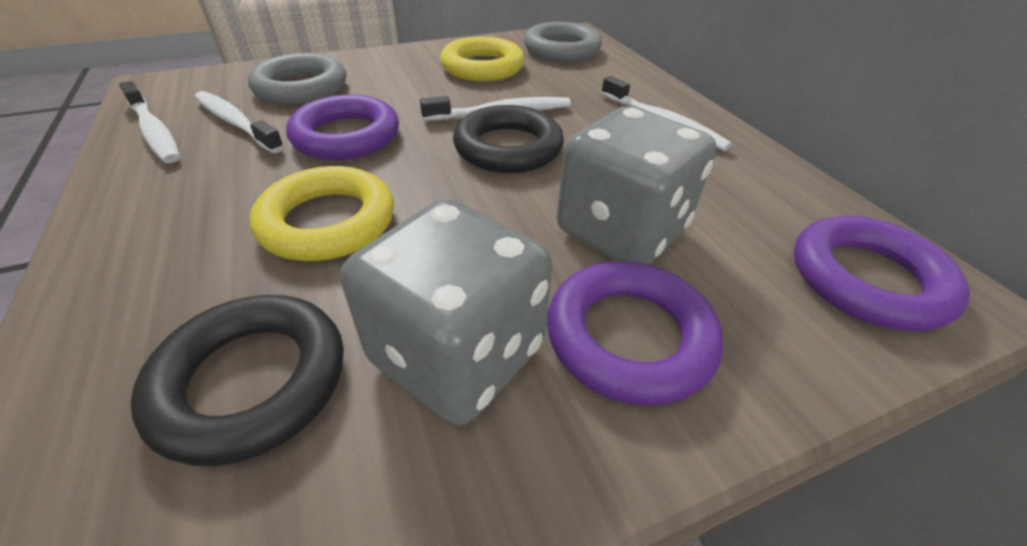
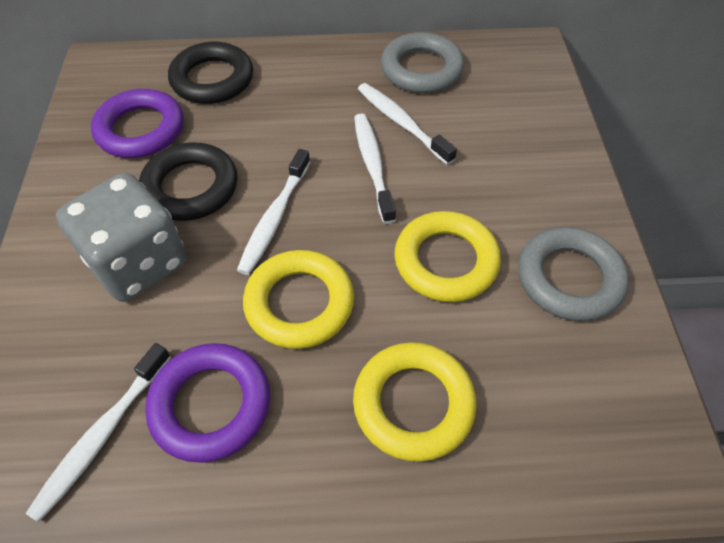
grey dice: 2 -> 1
purple ring: 3 -> 2
yellow ring: 2 -> 3

